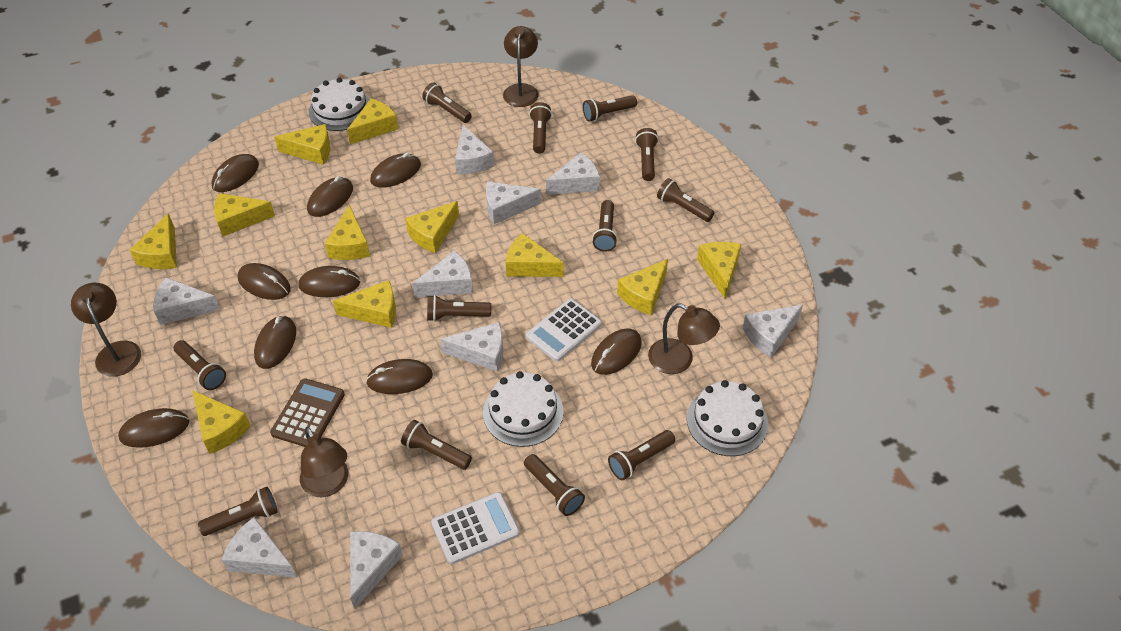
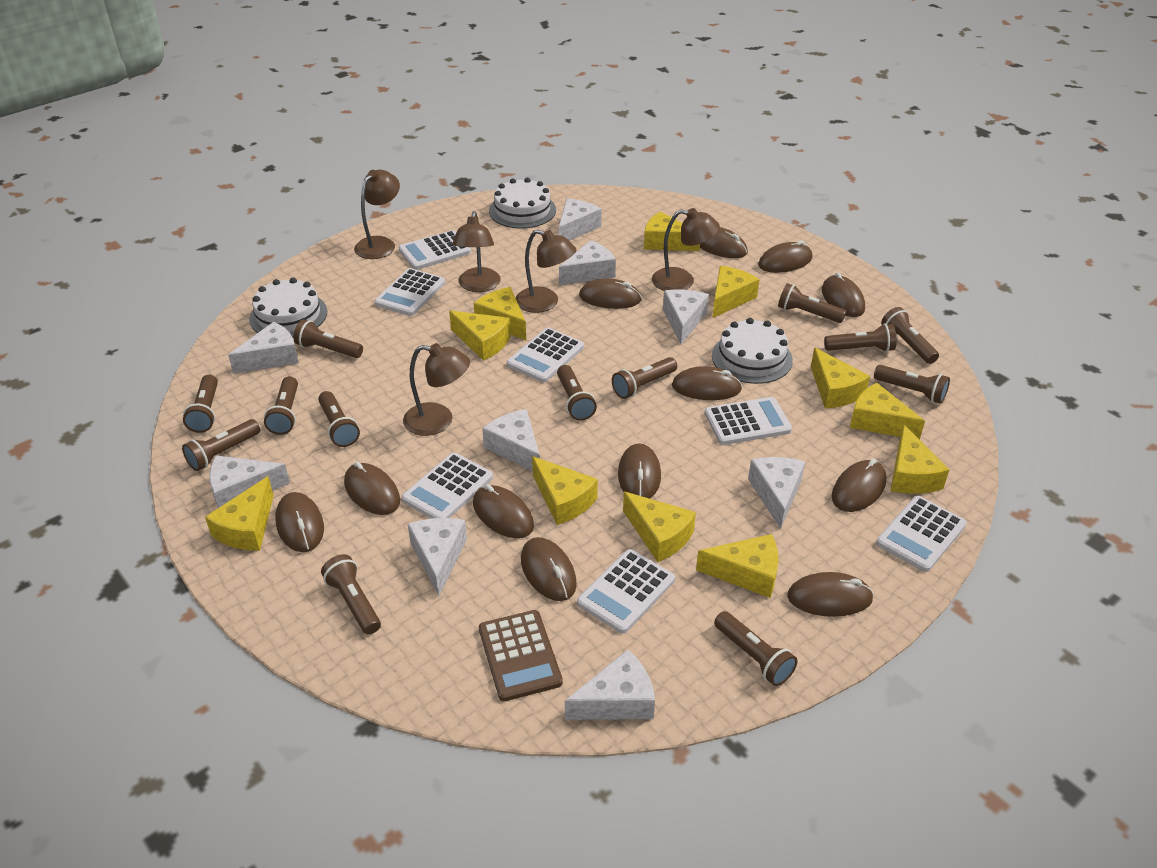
brown flashlight: 12 -> 13
brown lamp: 4 -> 5
brown mouse: 9 -> 12
white calculator: 2 -> 7

